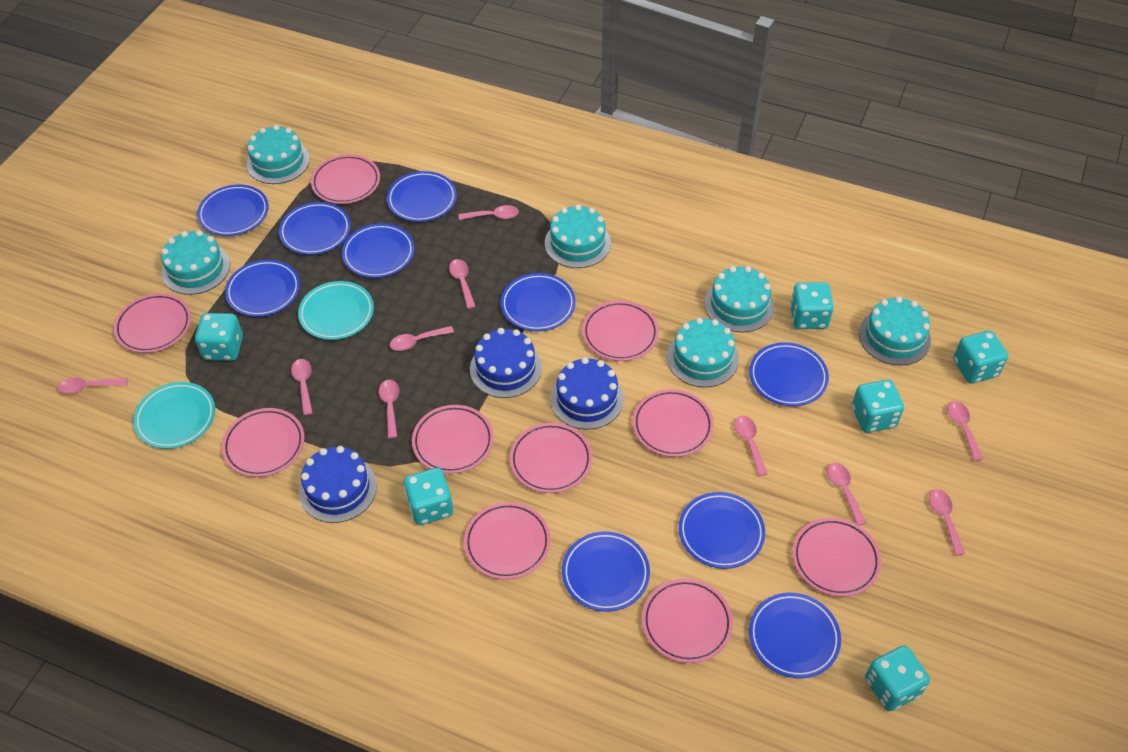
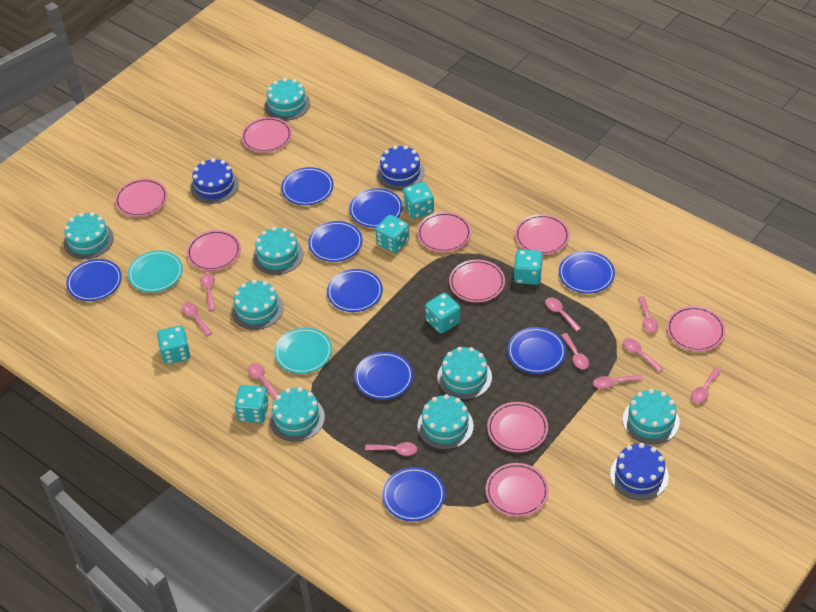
blue plate: 10 -> 9
pink plate: 10 -> 9
turquoise cake: 6 -> 8

